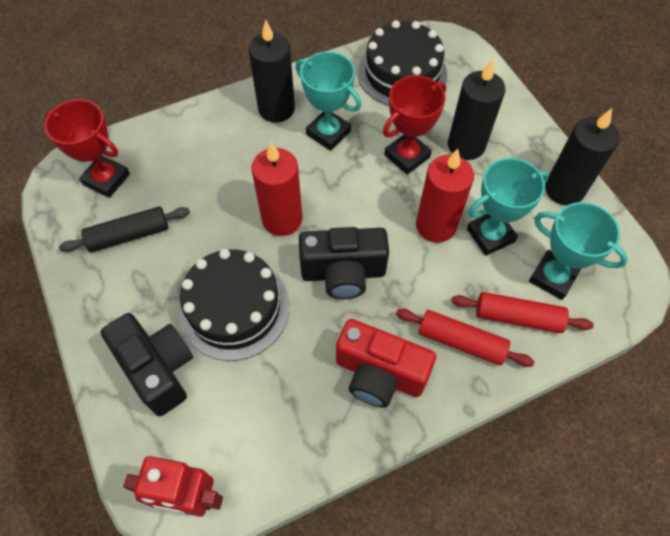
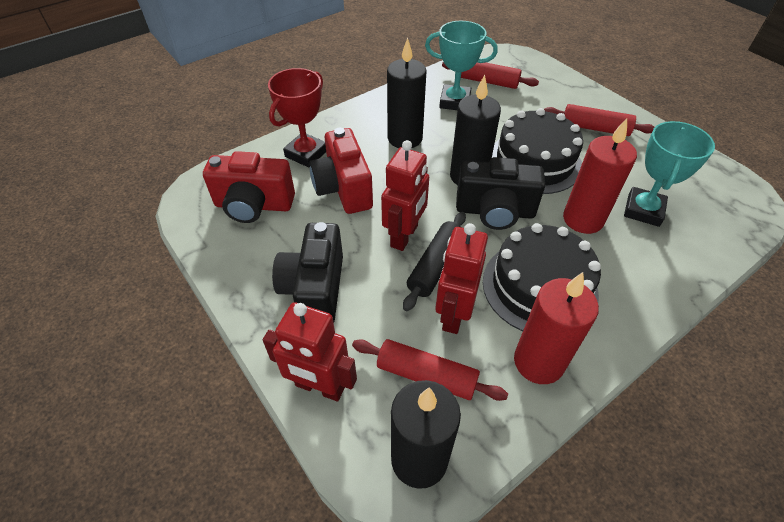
red camera: 1 -> 2
red robot: 1 -> 3
red rolling pin: 2 -> 3
red trophy: 2 -> 1
turquoise trophy: 3 -> 2

